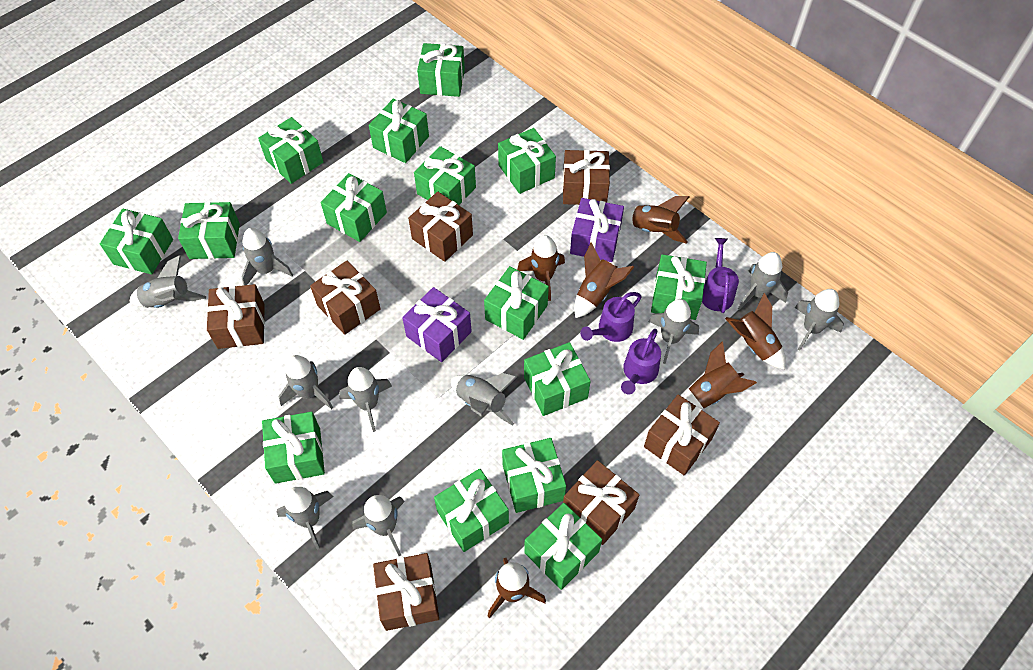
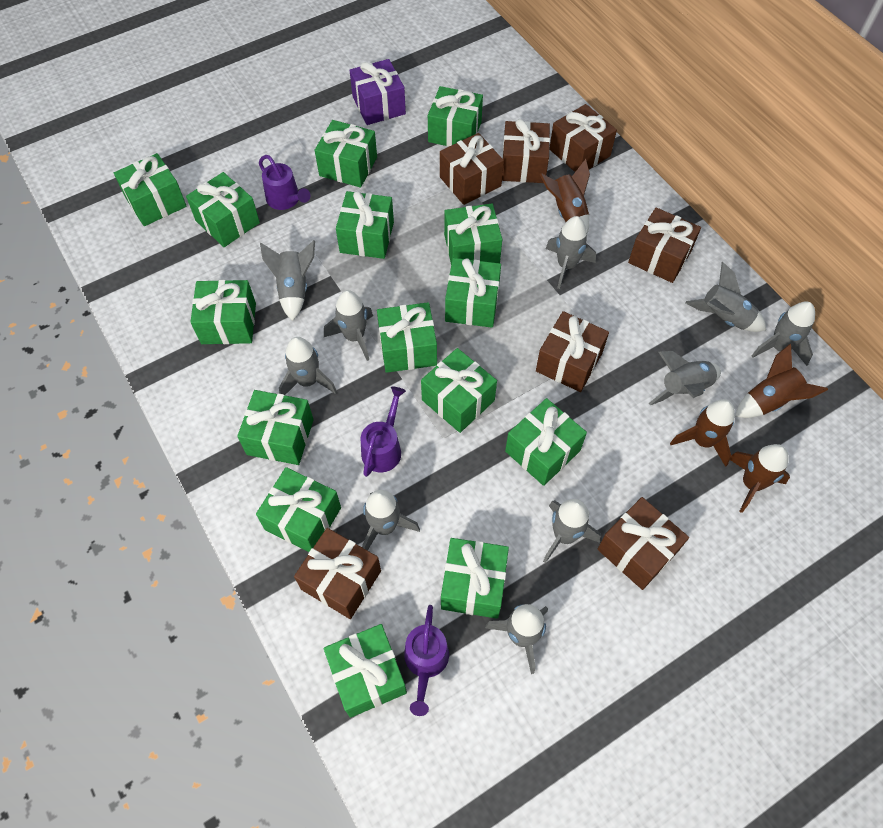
brown rocket: 6 -> 4
purple gift: 2 -> 1

